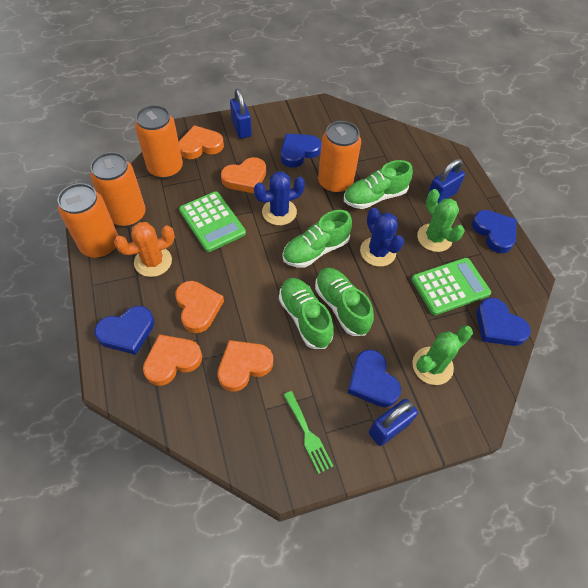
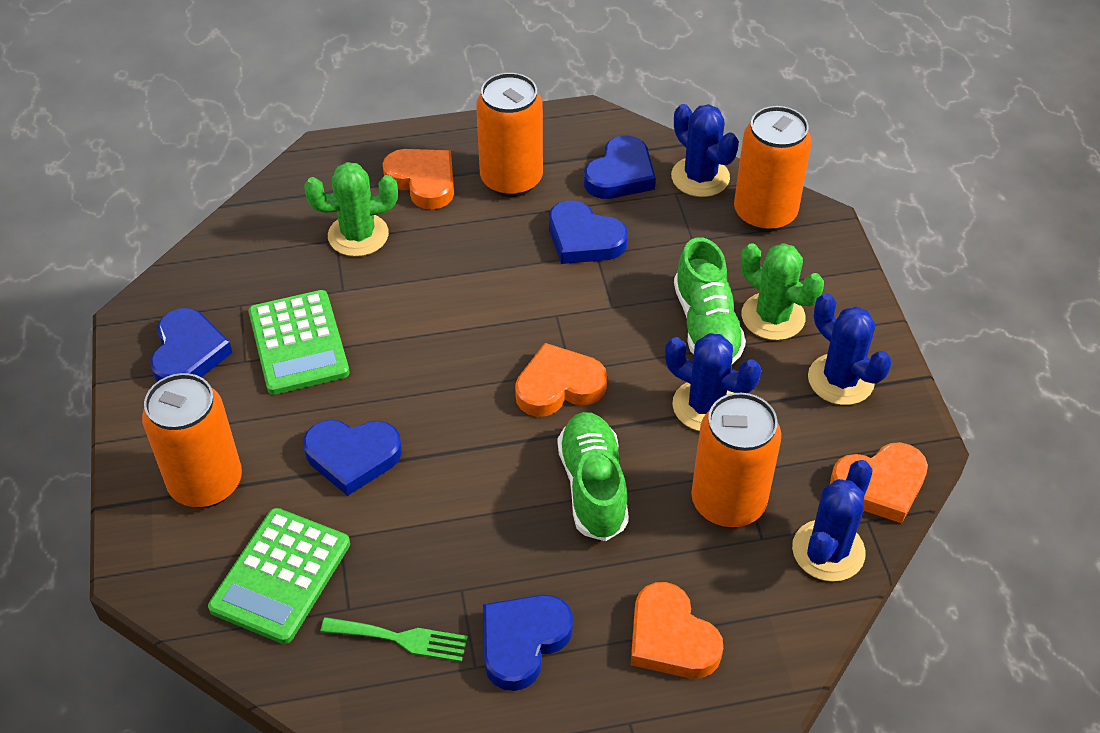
blue cactus: 2 -> 4
blue padlock: 3 -> 0
green shoe: 4 -> 2
orange cactus: 1 -> 0
orange heart: 5 -> 4

